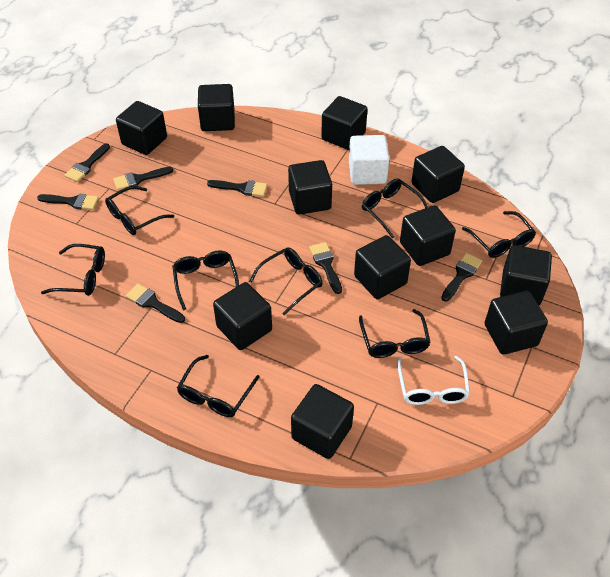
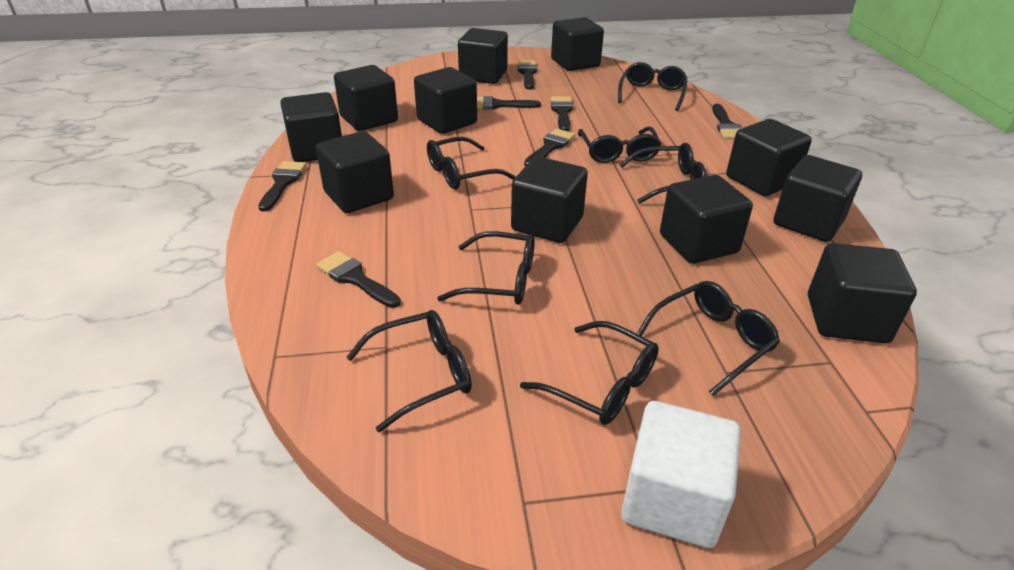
white glasses: 1 -> 0

